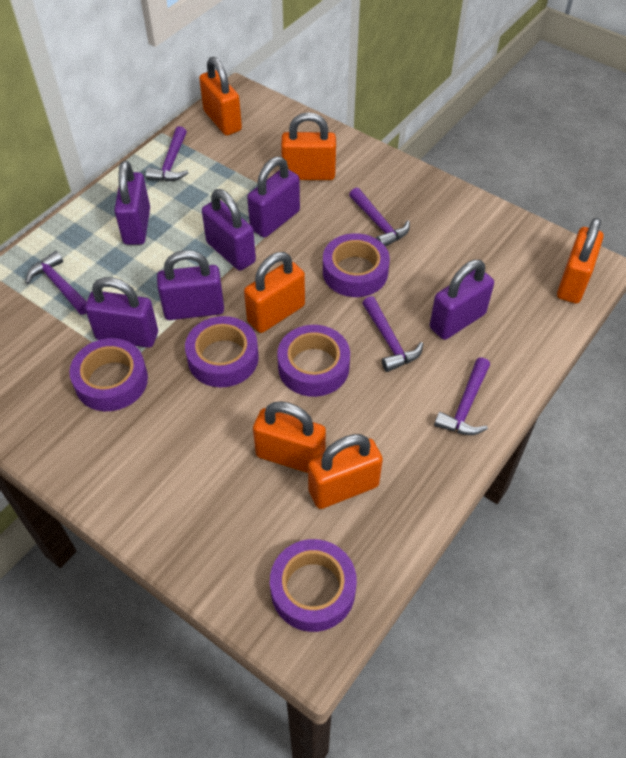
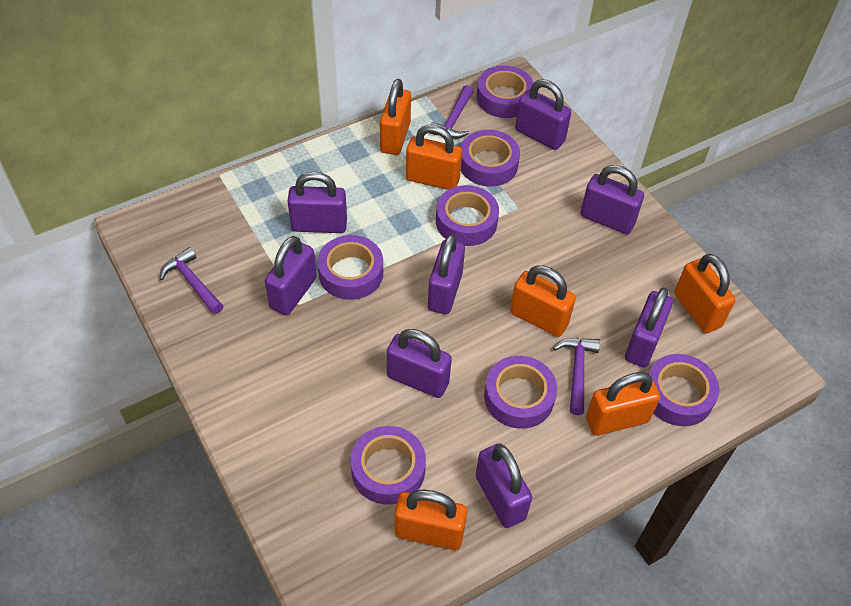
purple hammer: 5 -> 3
purple padlock: 6 -> 8
purple tape: 5 -> 7

